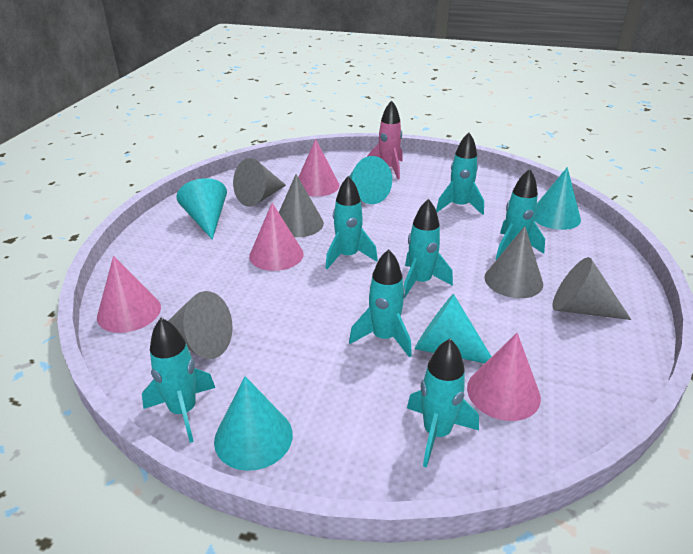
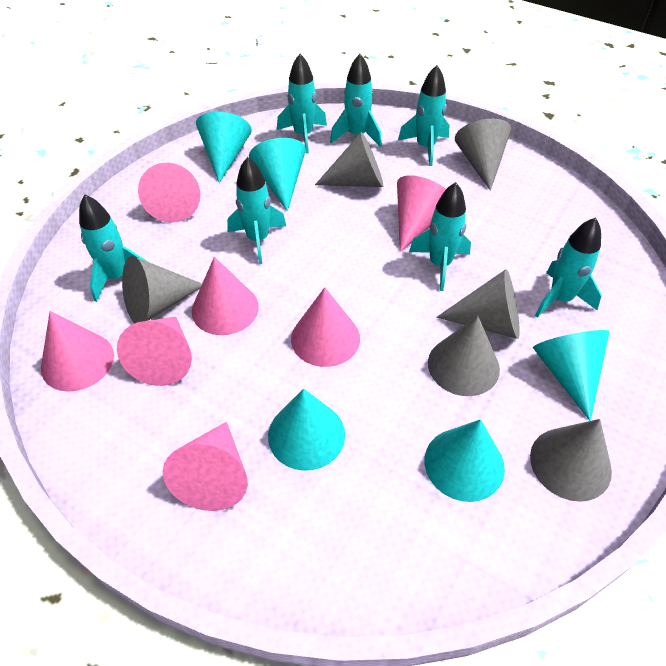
grey cone: 5 -> 6
pink cone: 4 -> 7
pink rocket: 1 -> 0

